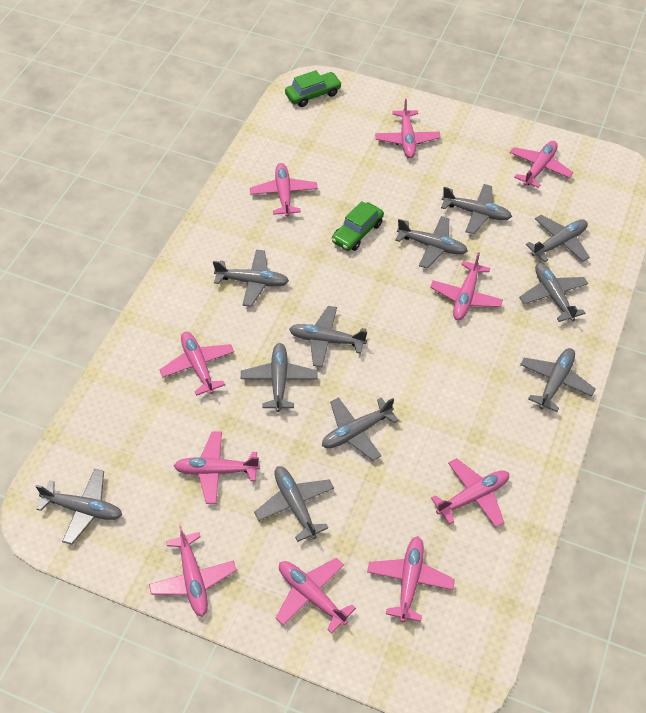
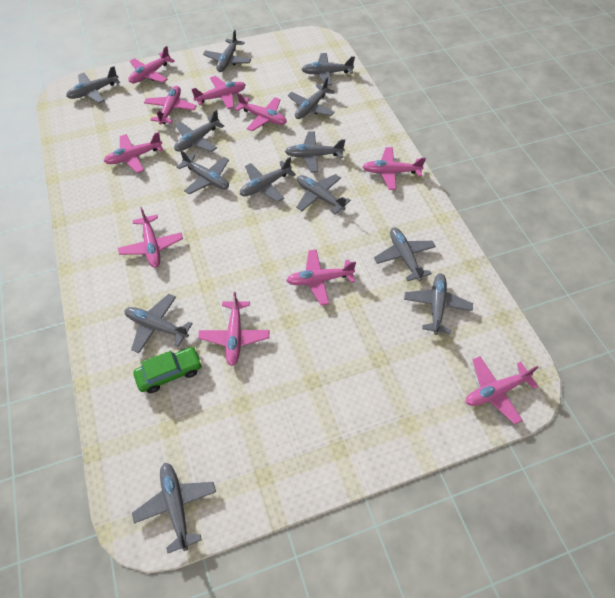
green car: 2 -> 1
grey plane: 11 -> 13

